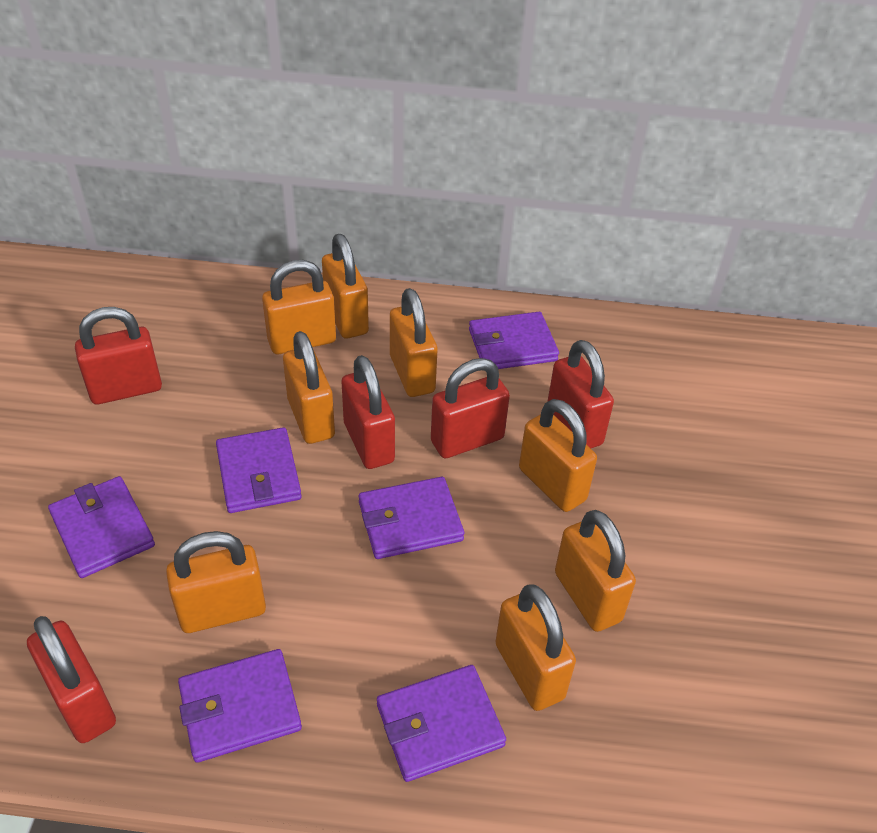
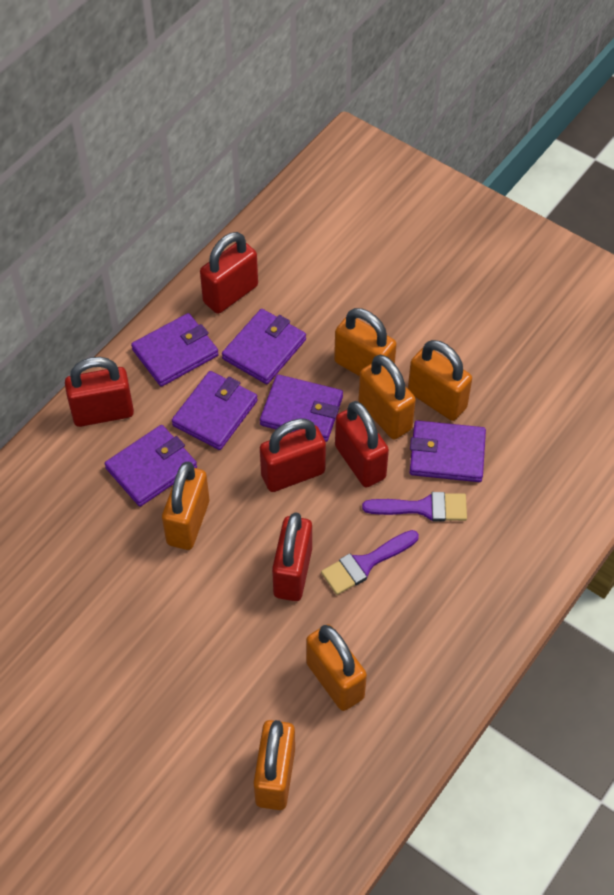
orange padlock: 8 -> 6
purple brush: 0 -> 2

